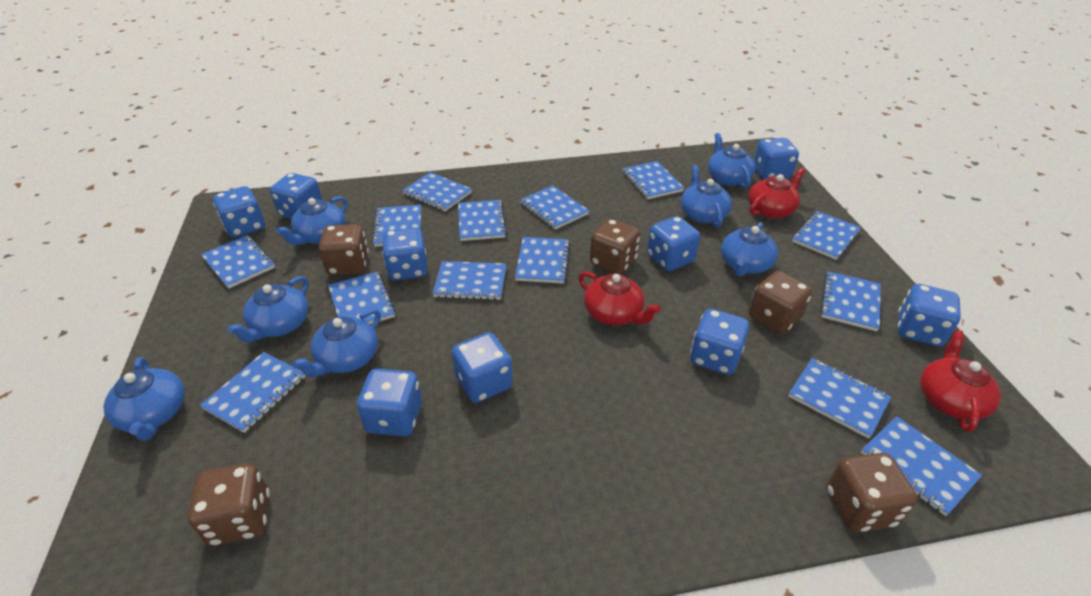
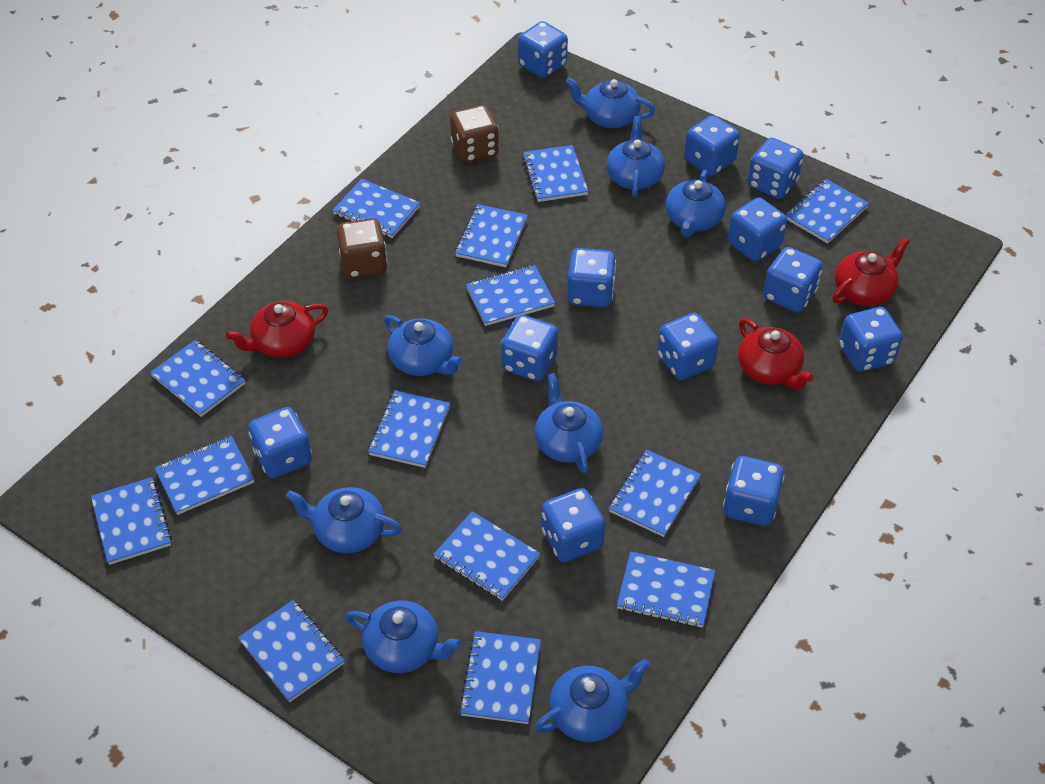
blue dice: 9 -> 12
blue teapot: 7 -> 8
brown dice: 5 -> 2

